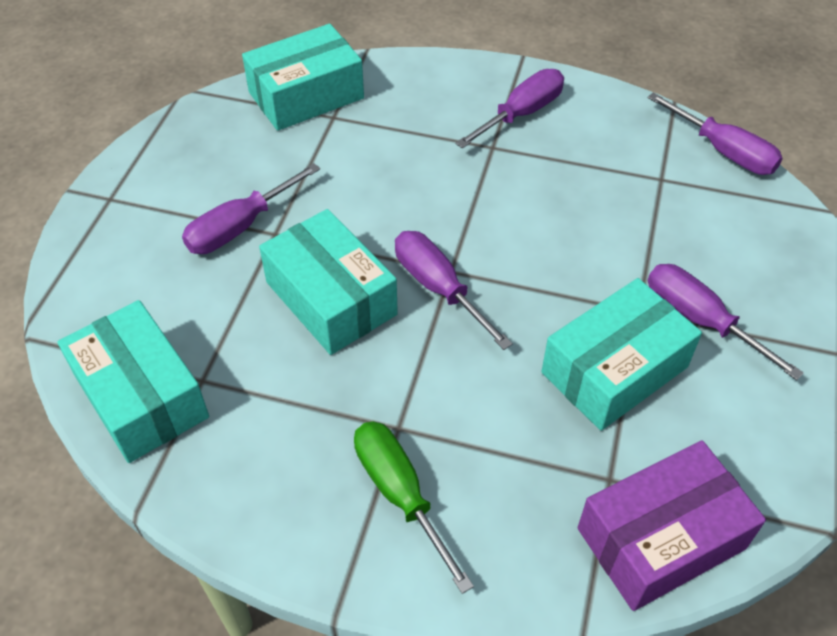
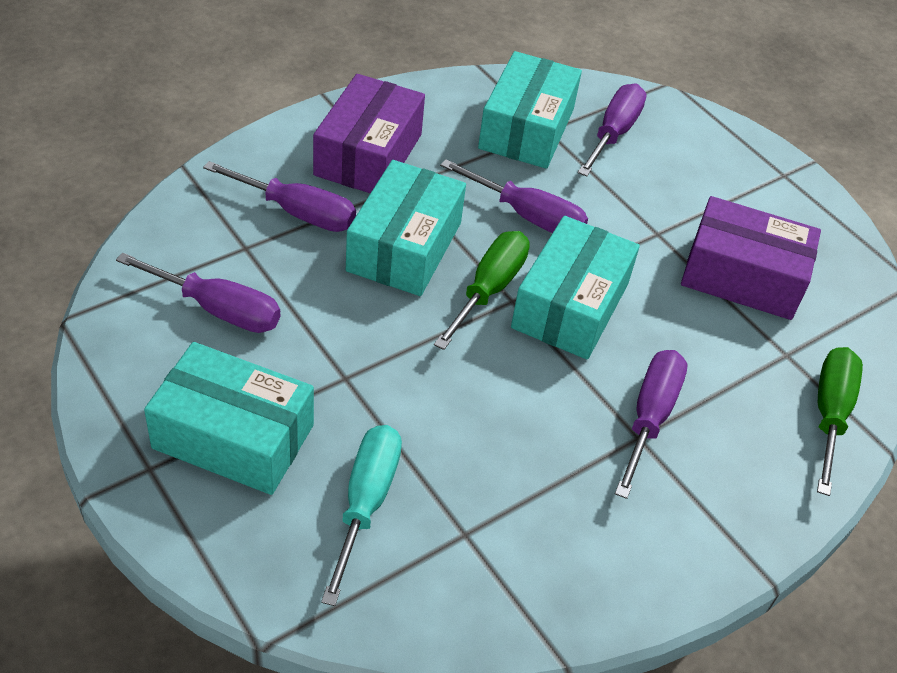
green screwdriver: 1 -> 2
purple box: 1 -> 2
turquoise screwdriver: 0 -> 1

